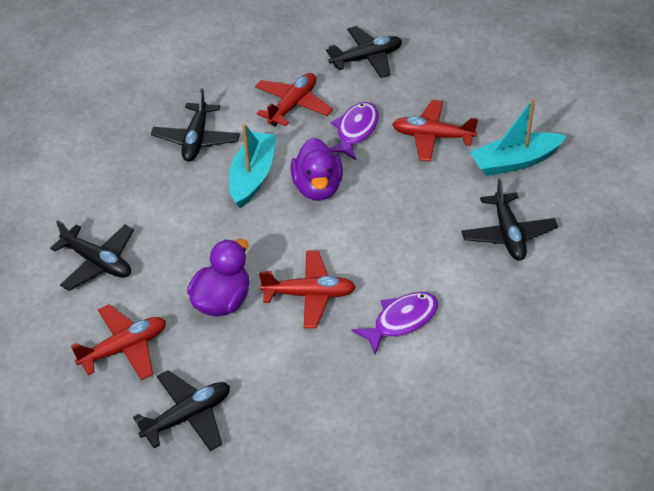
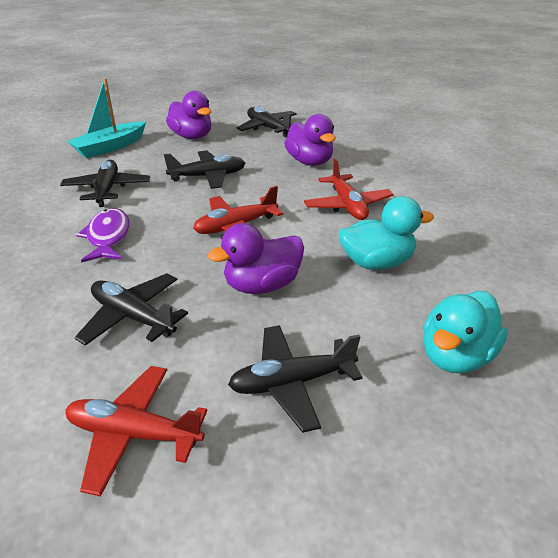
purple duck: 2 -> 3
purple fish: 2 -> 1
red plane: 4 -> 3
turquoise boat: 2 -> 1
turquoise duck: 0 -> 2

